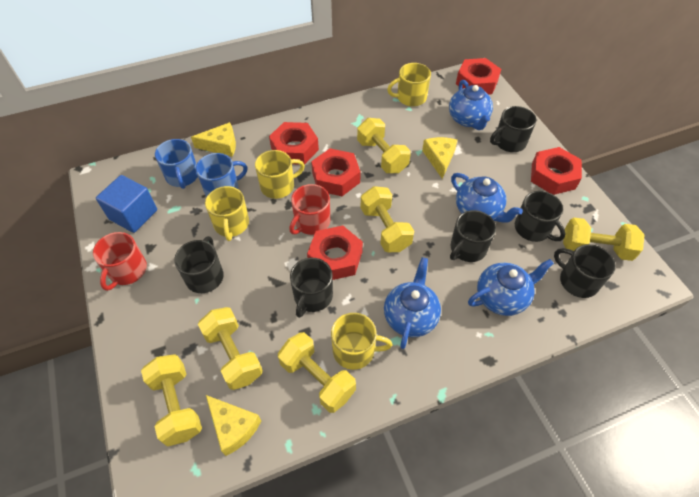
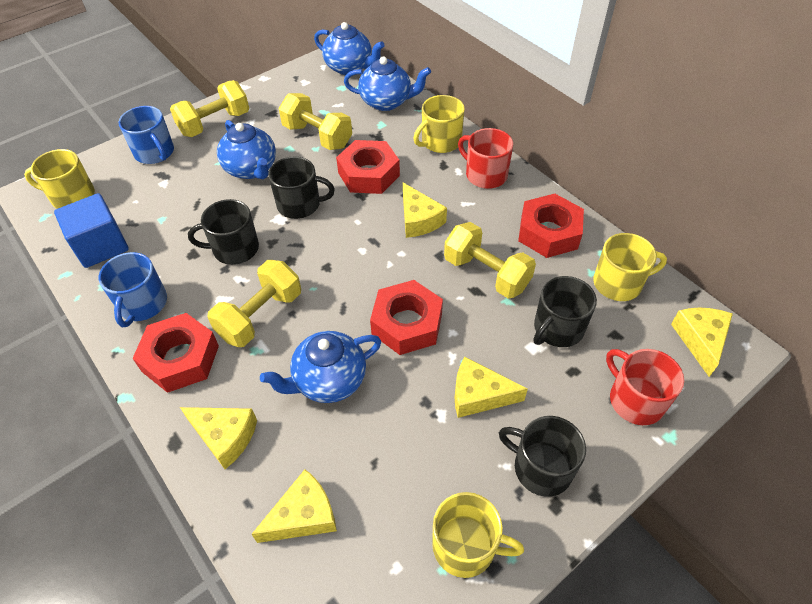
black mug: 6 -> 4
red nut: 5 -> 4
yellow cheese: 3 -> 5
yellow dumbbell: 6 -> 4

